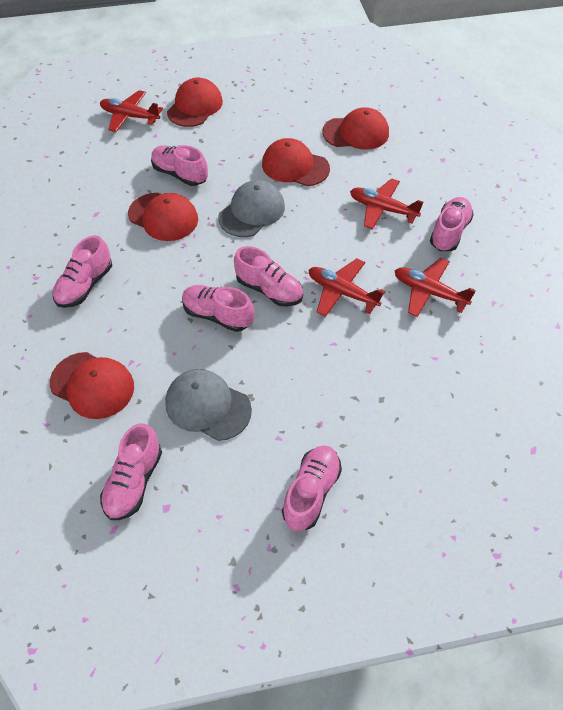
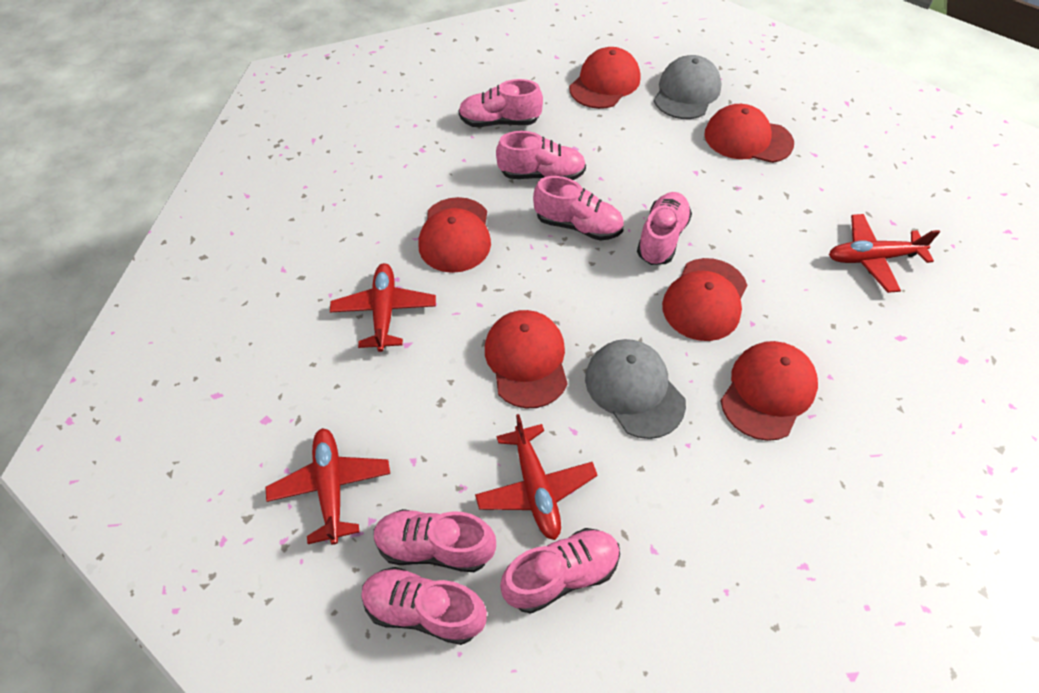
red cap: 5 -> 6

